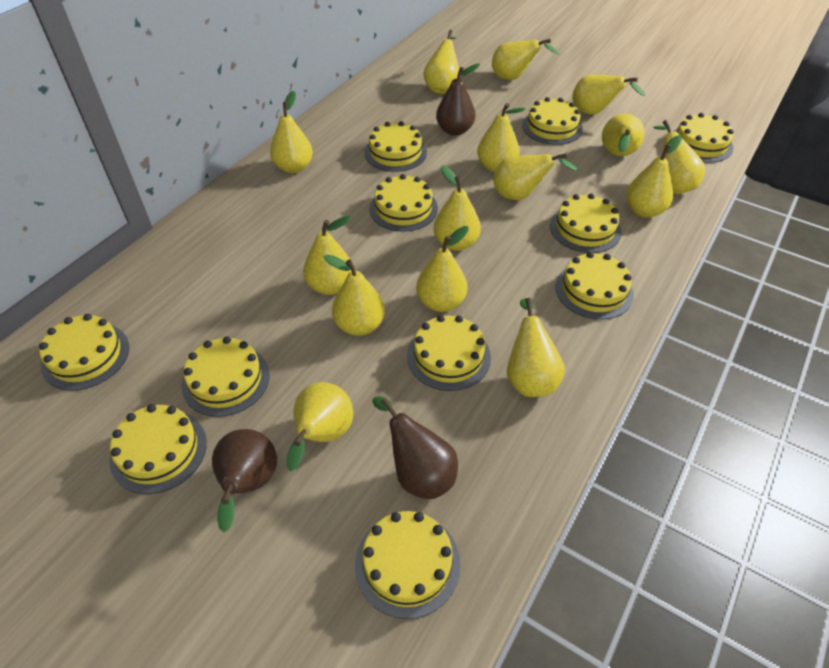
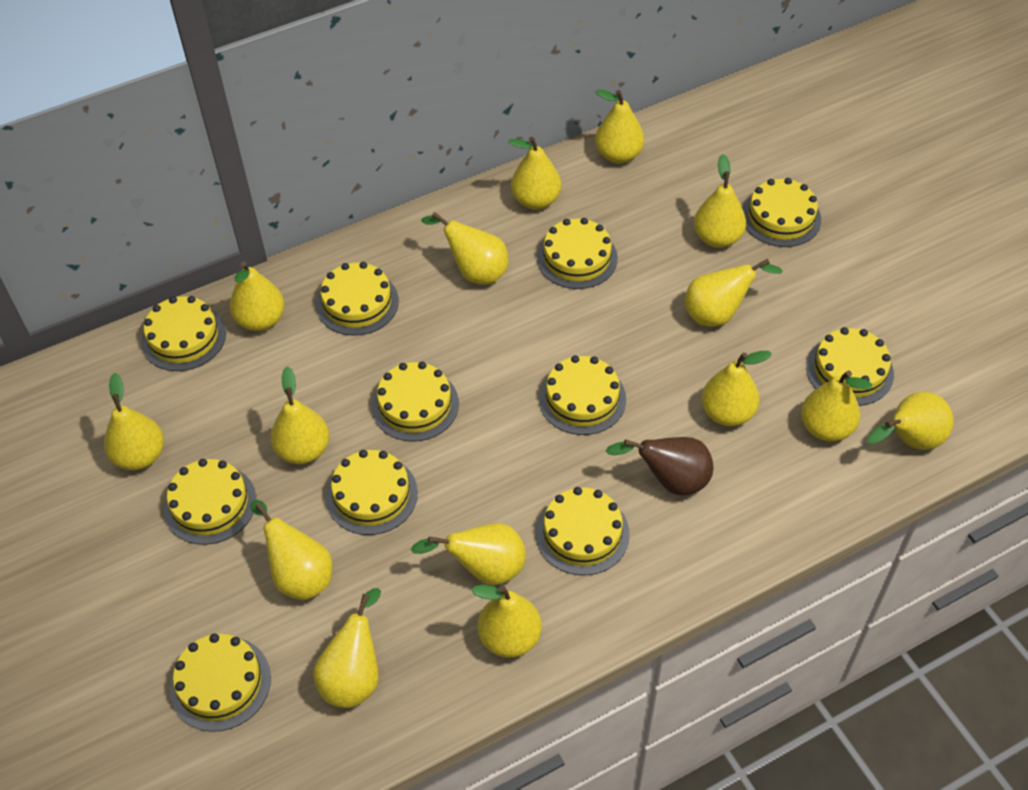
brown pear: 3 -> 1

